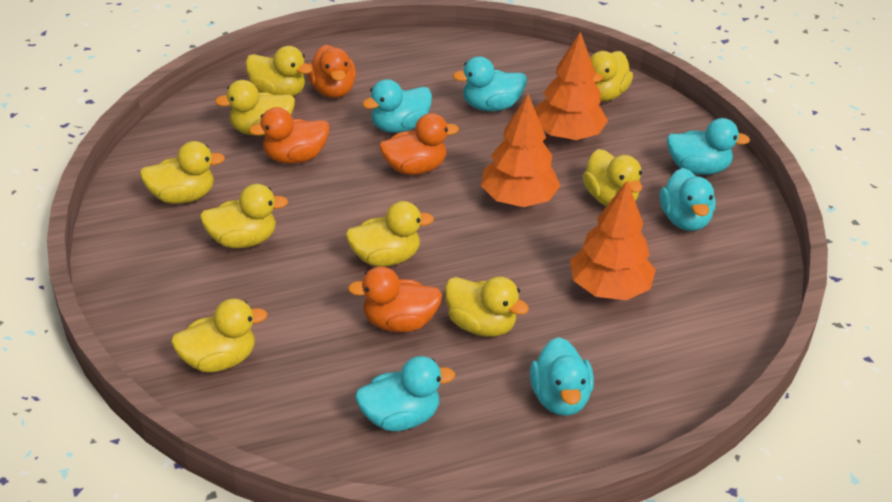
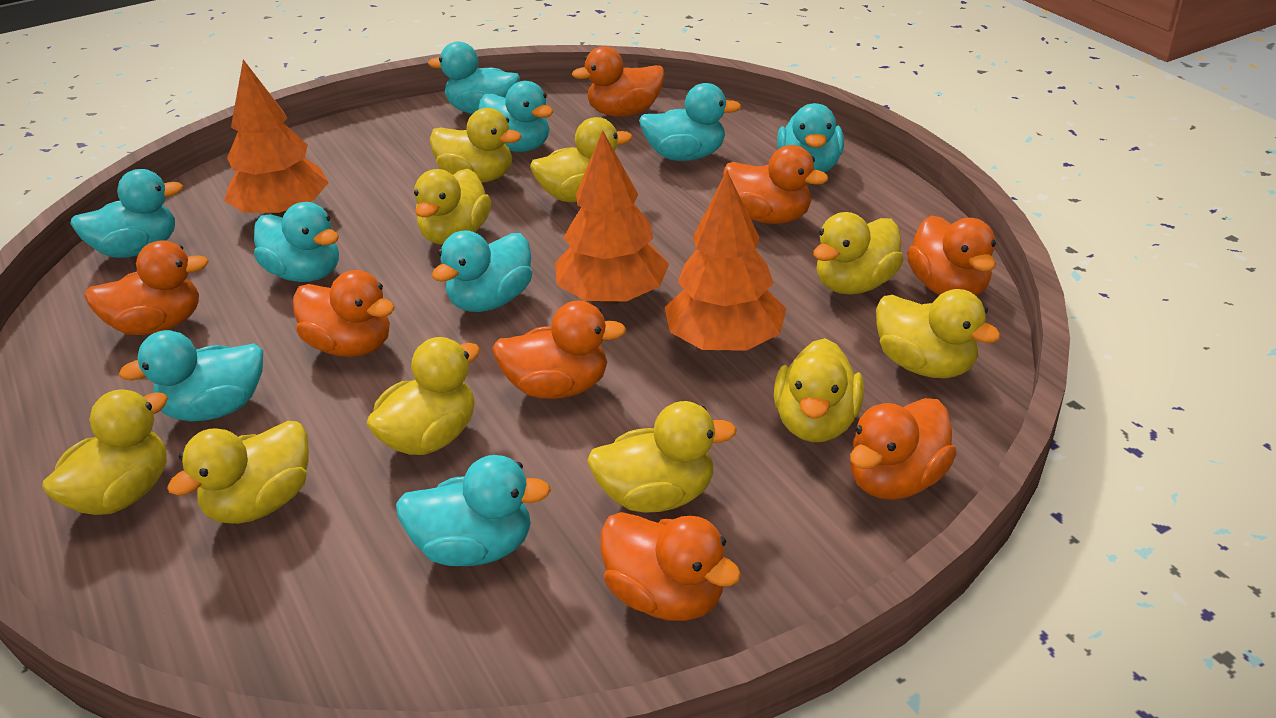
orange duck: 4 -> 8
turquoise duck: 6 -> 9
yellow duck: 9 -> 10

